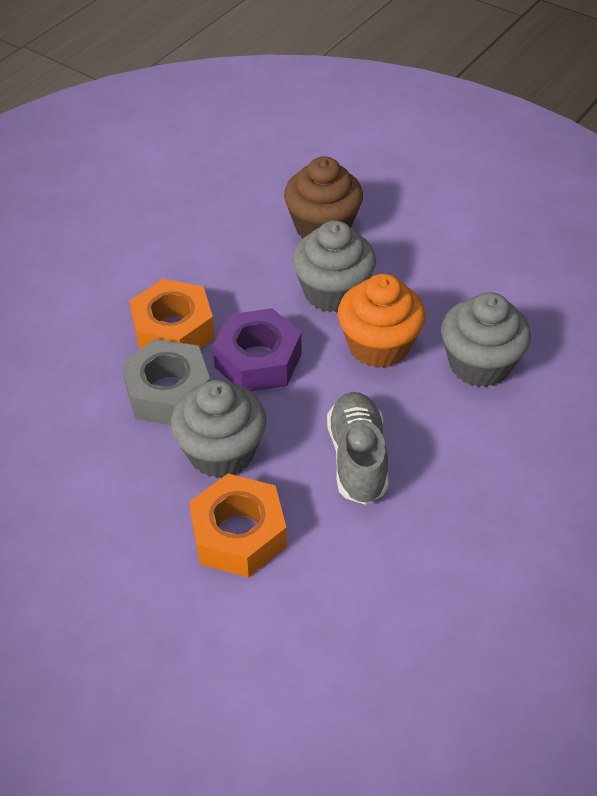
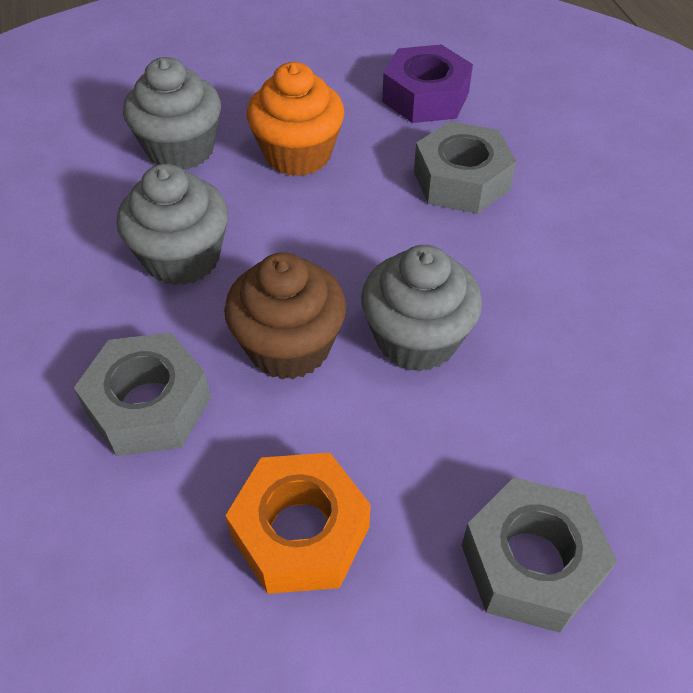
grey nut: 1 -> 3
grey shoe: 1 -> 0
orange nut: 2 -> 1

